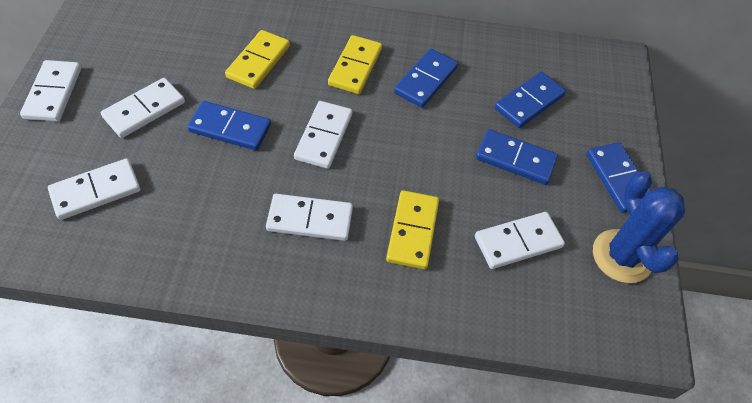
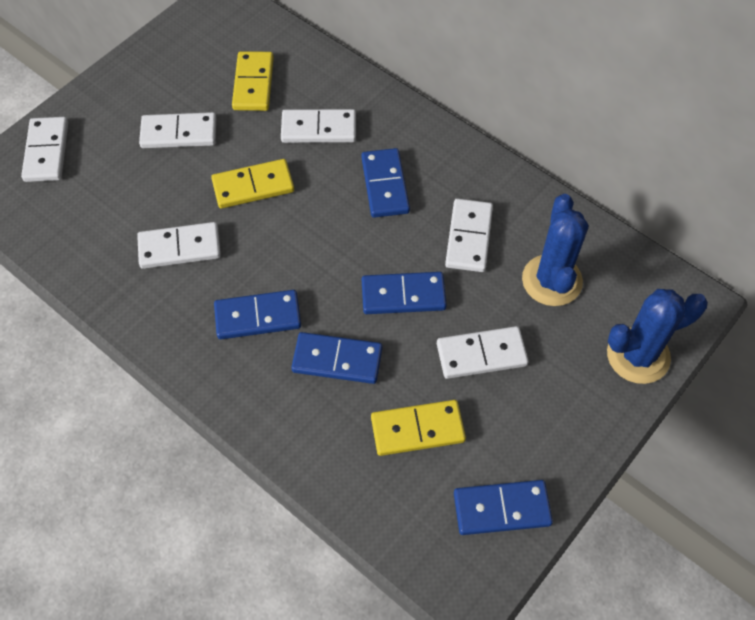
blue cactus: 1 -> 2

